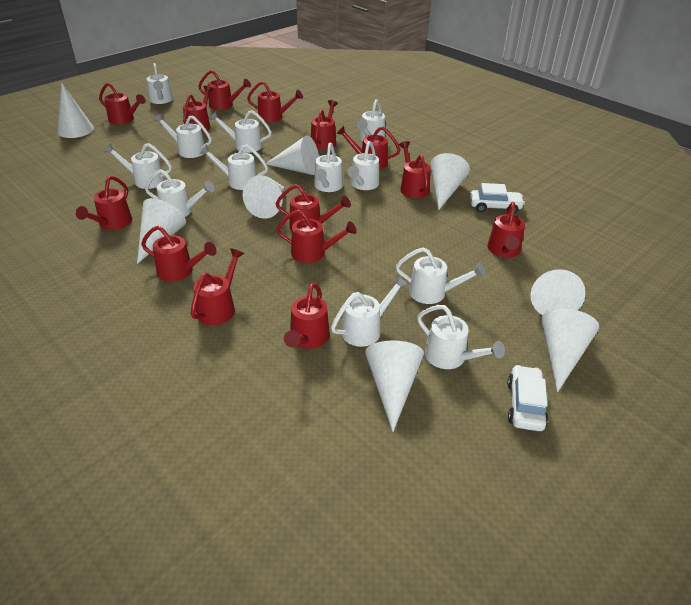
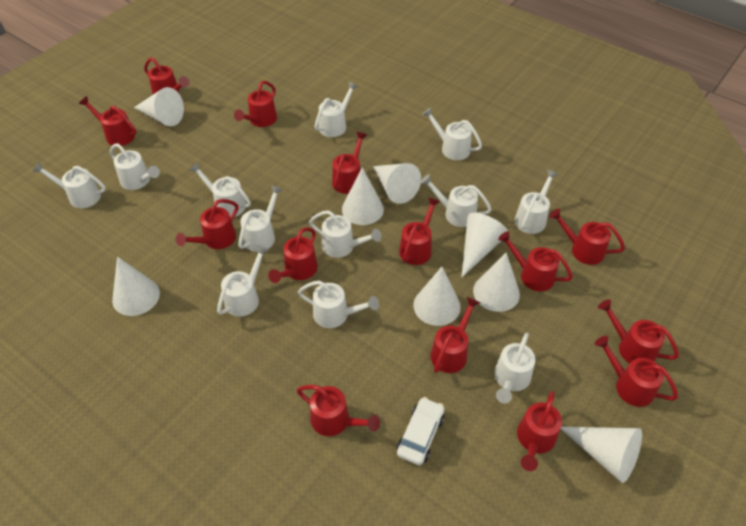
white car: 2 -> 1

